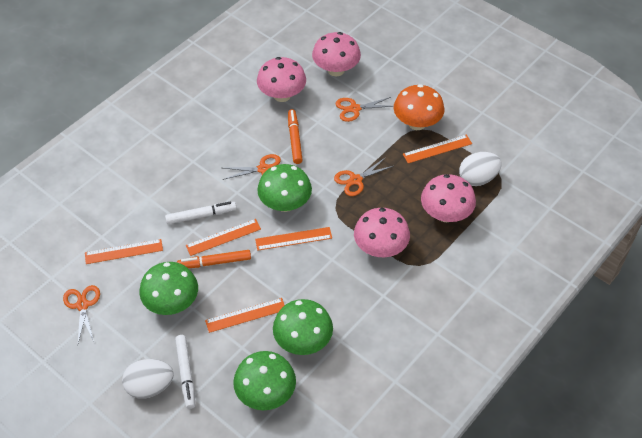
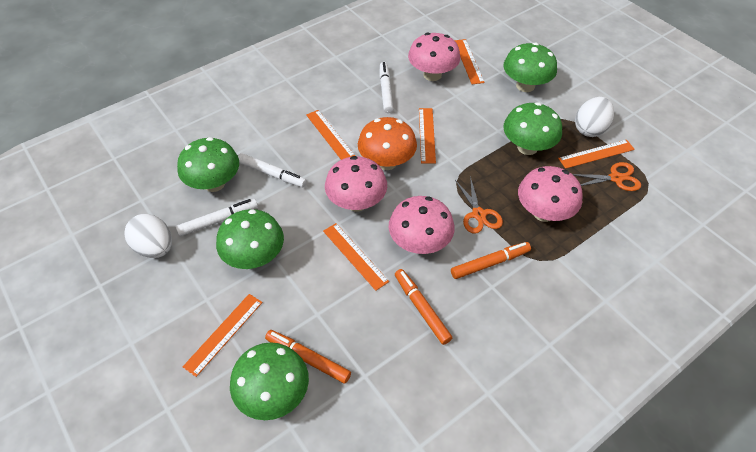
green mushroom: 4 -> 5
orange marker: 2 -> 3
orange ruler: 5 -> 6
orange scissors: 4 -> 2
white marker: 2 -> 3

